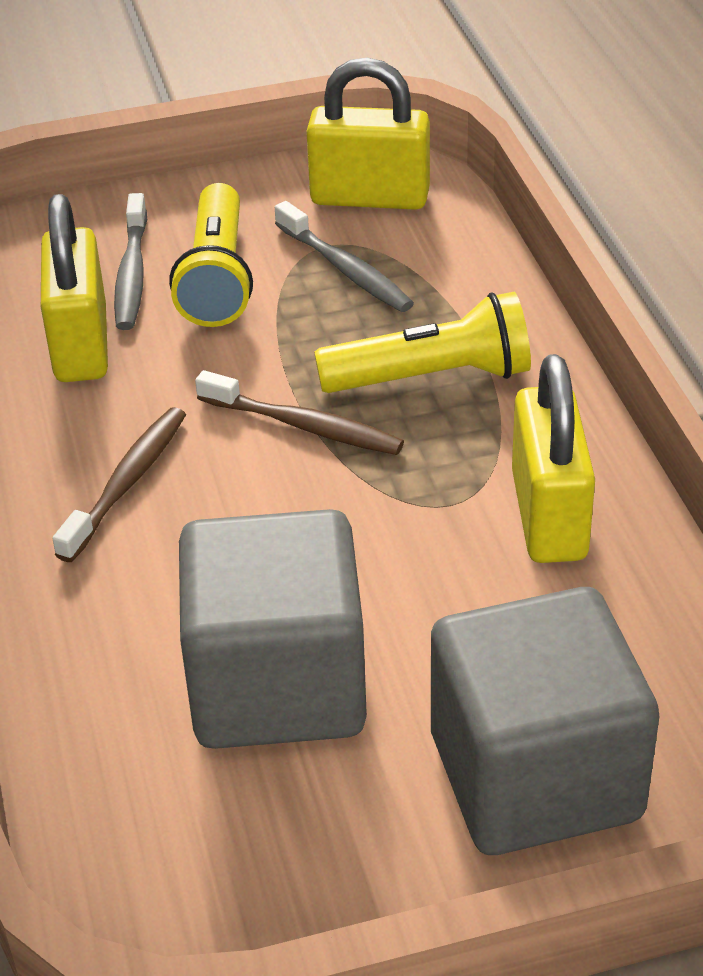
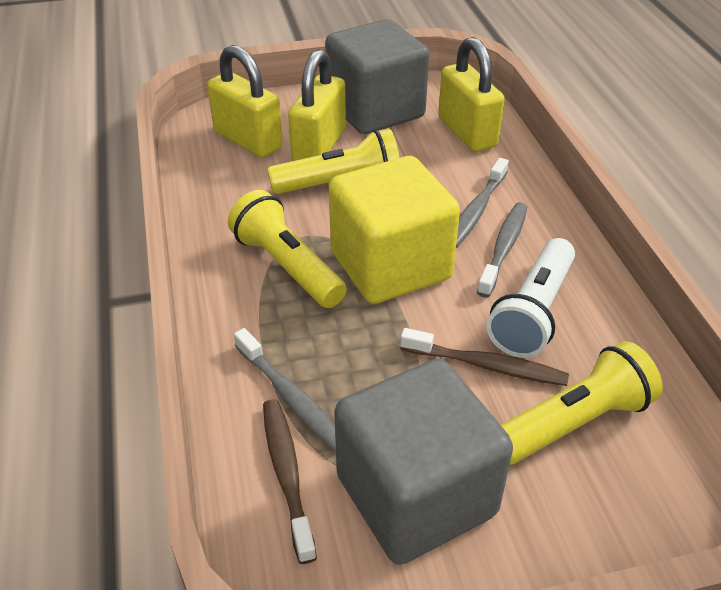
grey toothbrush: 2 -> 3
white flashlight: 0 -> 1
yellow cube: 0 -> 1
yellow flashlight: 2 -> 3

